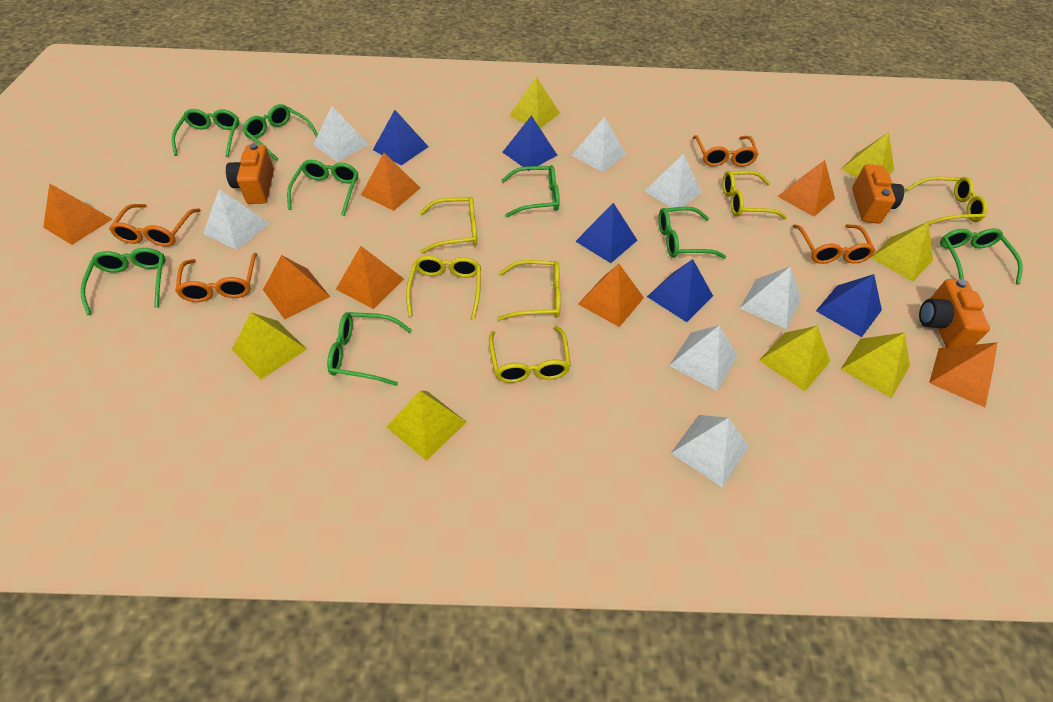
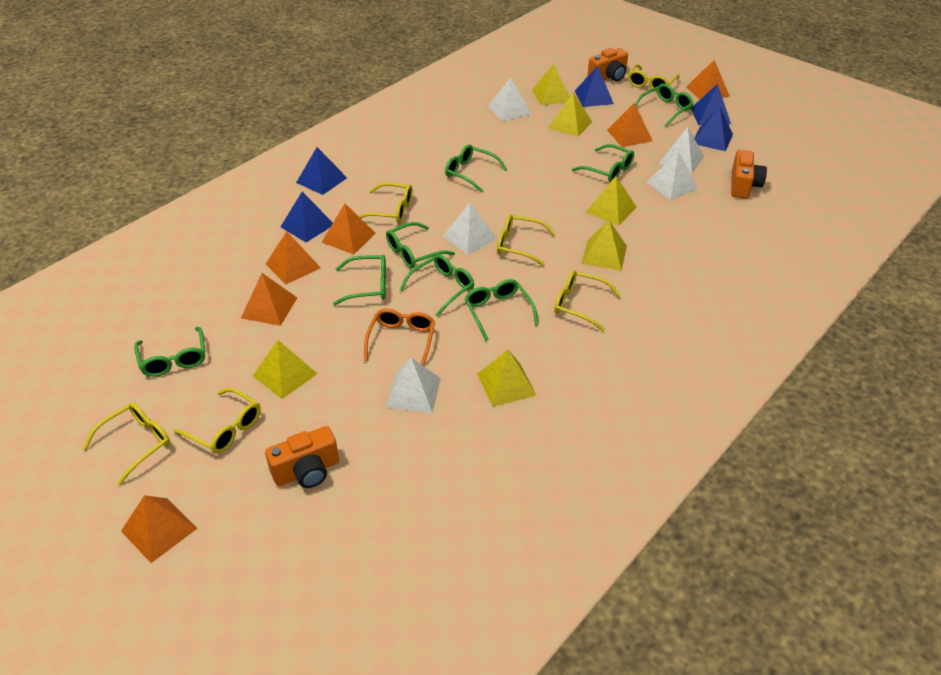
orange glasses: 4 -> 1
orange pyramid: 7 -> 6
white pyramid: 7 -> 5
yellow pyramid: 7 -> 6

